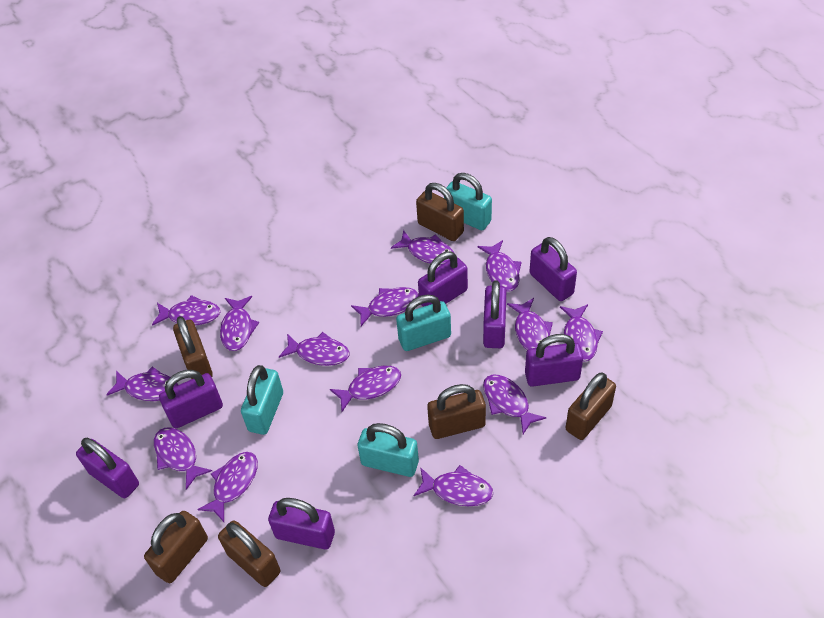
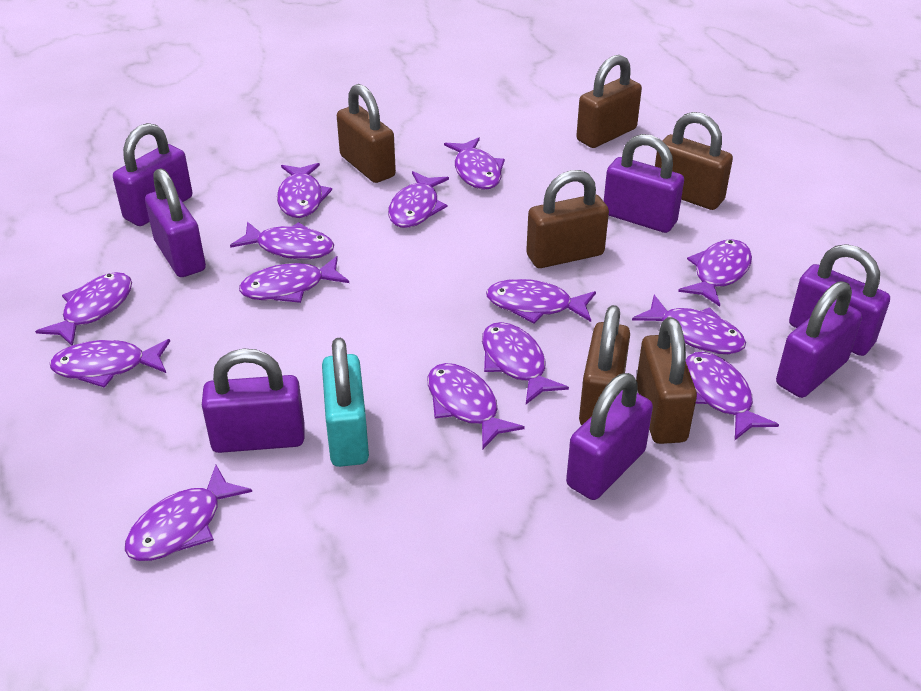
turquoise padlock: 4 -> 1

